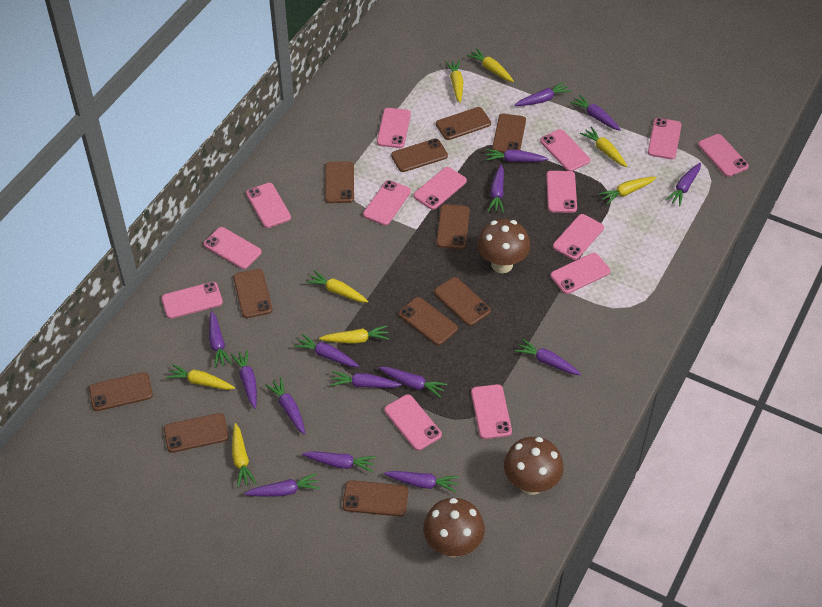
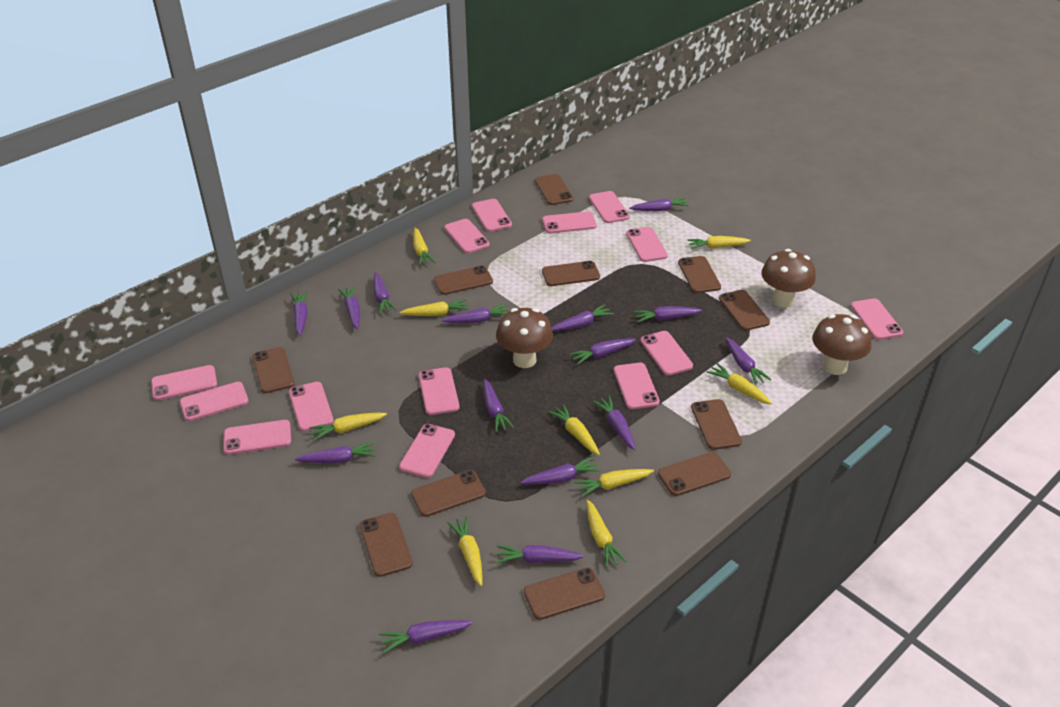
yellow carrot: 8 -> 9

